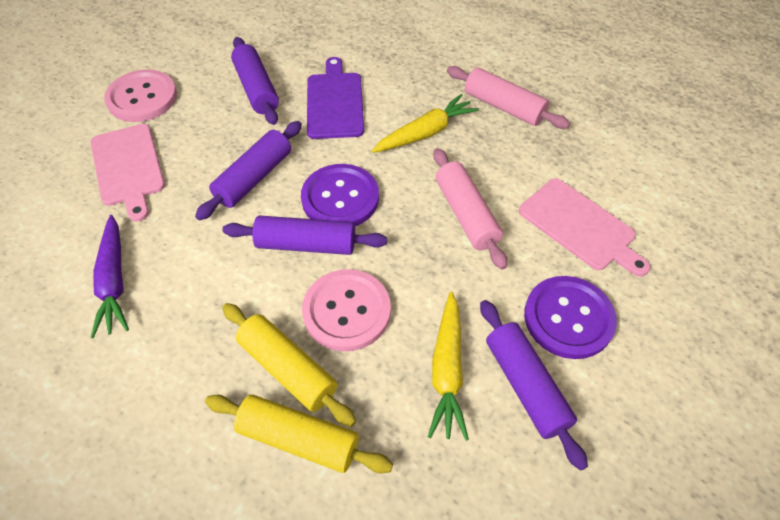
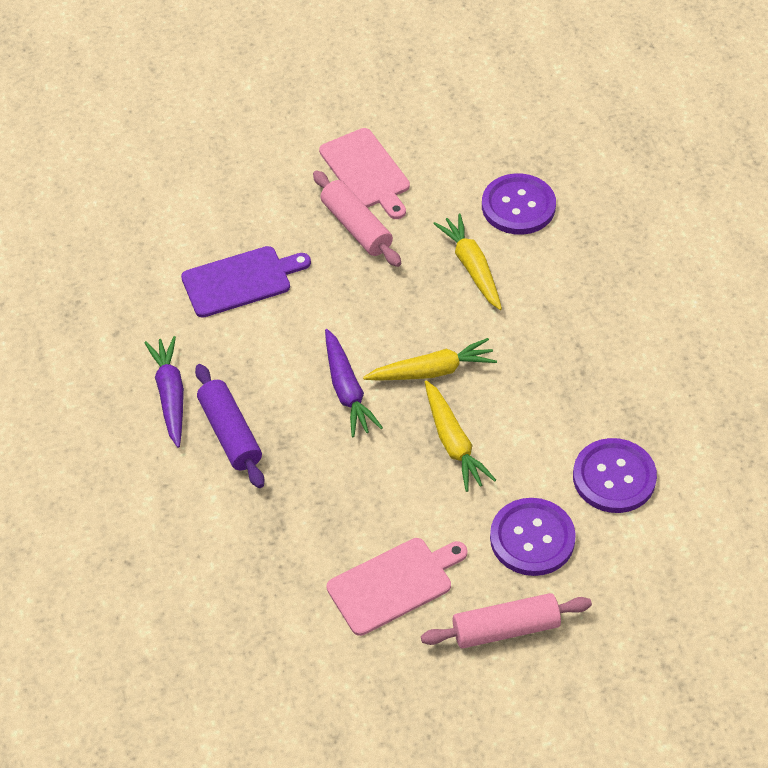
pink button: 2 -> 0
purple button: 2 -> 3
purple carrot: 1 -> 2
purple rolling pin: 4 -> 1
yellow carrot: 2 -> 3
yellow rolling pin: 2 -> 0

